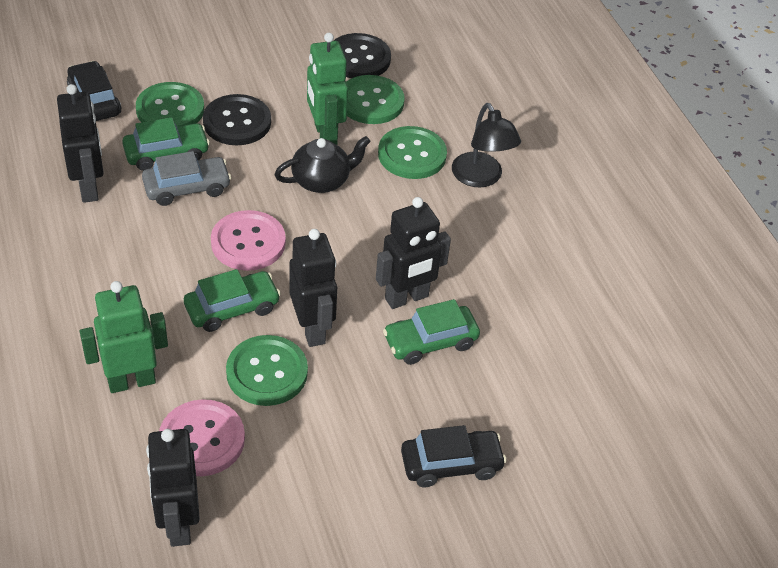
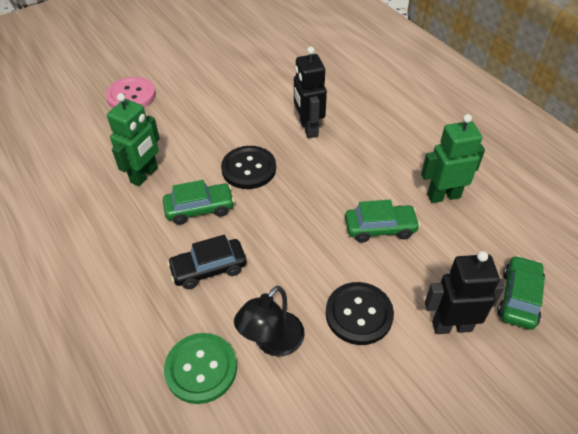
black car: 2 -> 1
black robot: 4 -> 2
black teapot: 1 -> 0
green button: 4 -> 1
grey car: 1 -> 0
pink button: 2 -> 1

